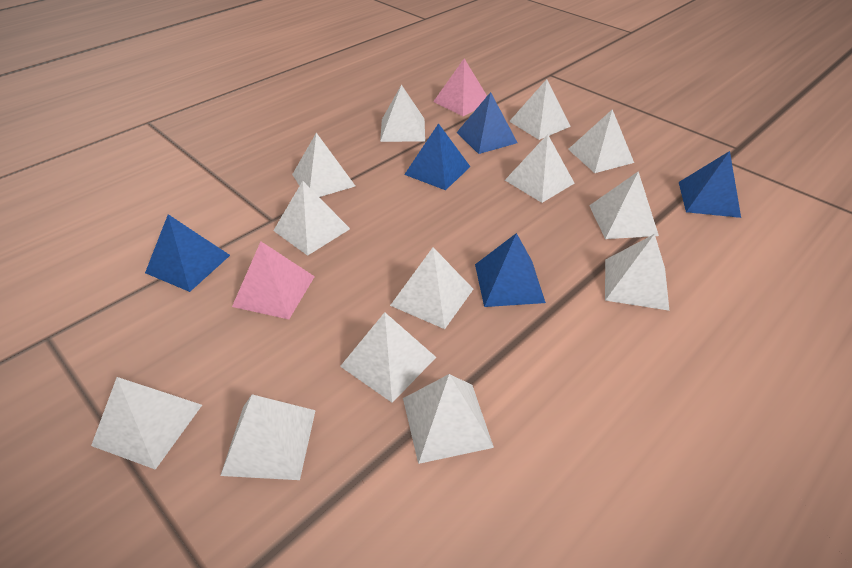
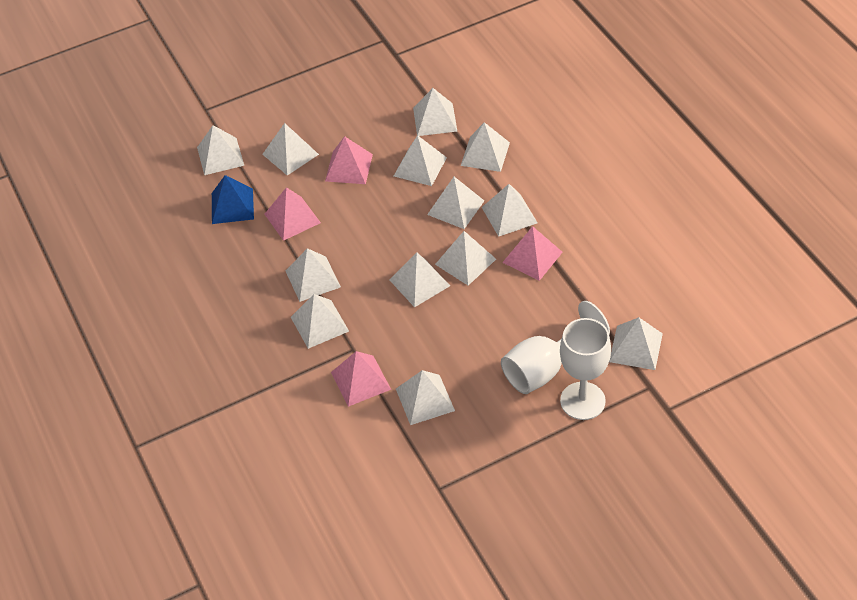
blue pyramid: 5 -> 1
pink pyramid: 2 -> 4
white goblet: 0 -> 2

